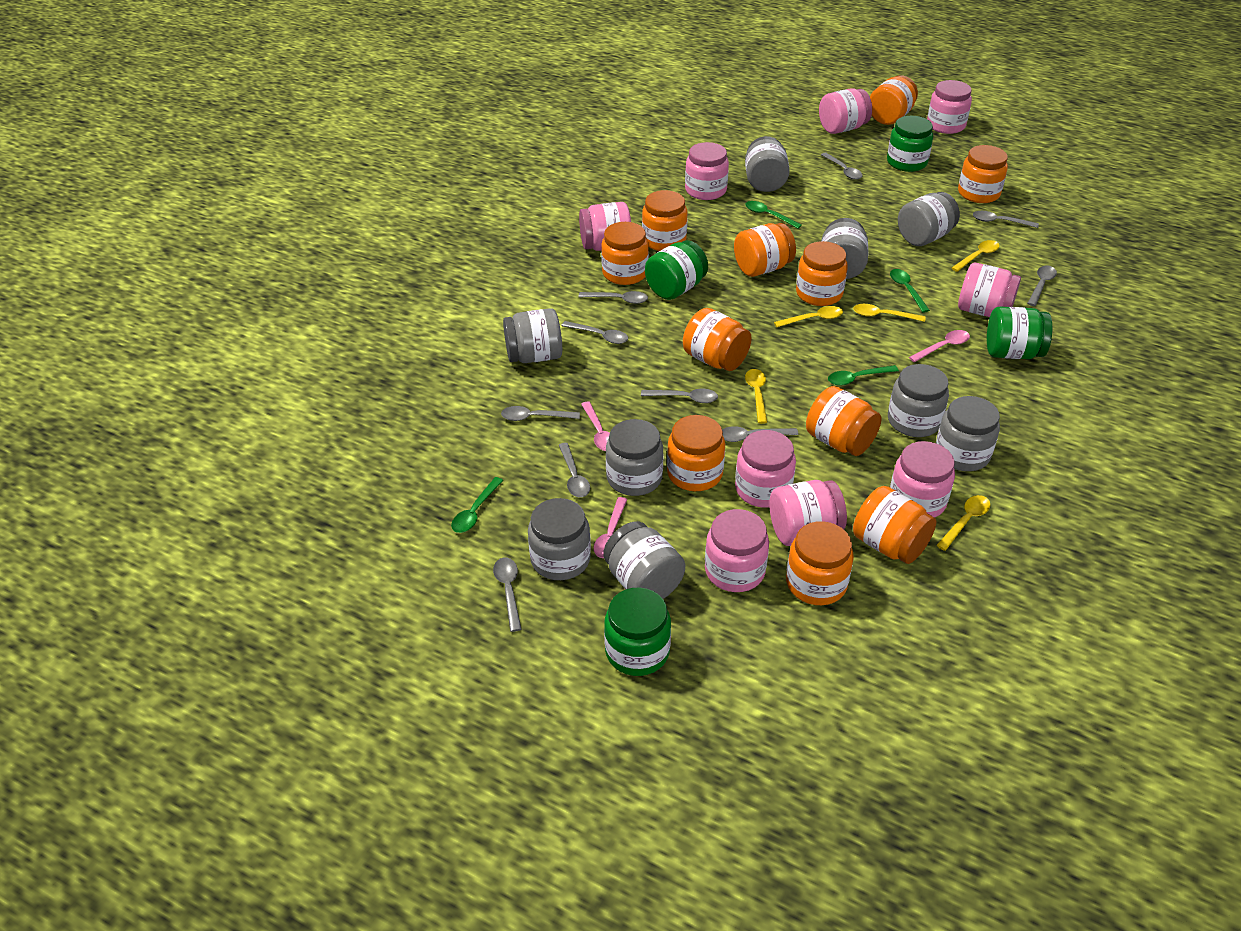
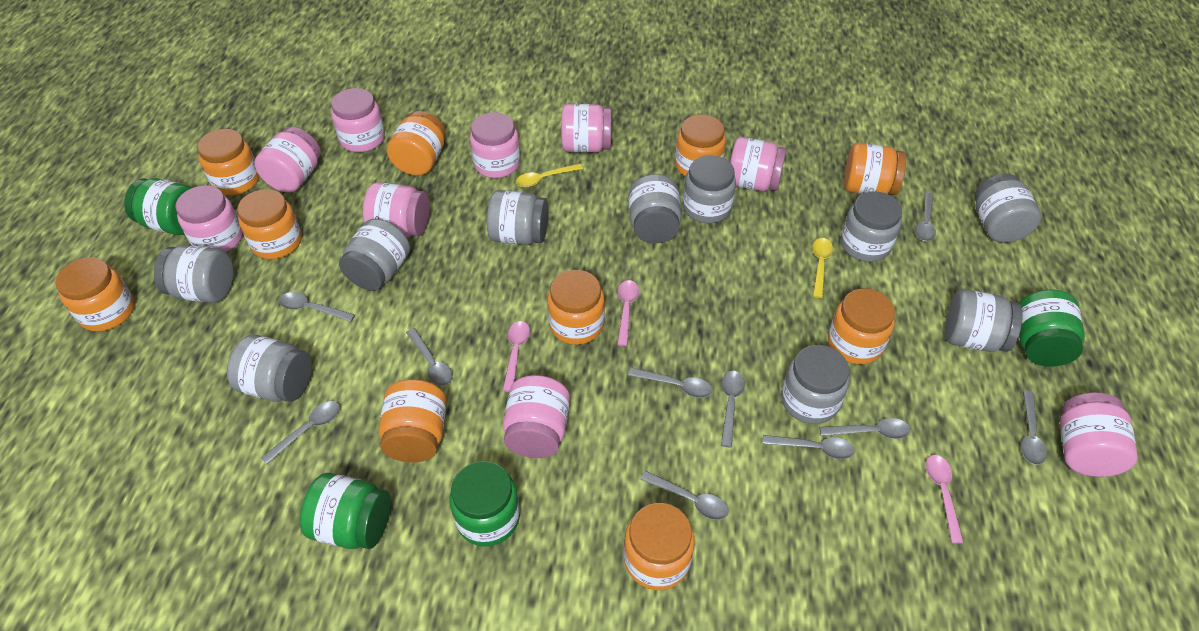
green spoon: 4 -> 0
grey jar: 9 -> 10
orange jar: 11 -> 10
yellow spoon: 5 -> 2

